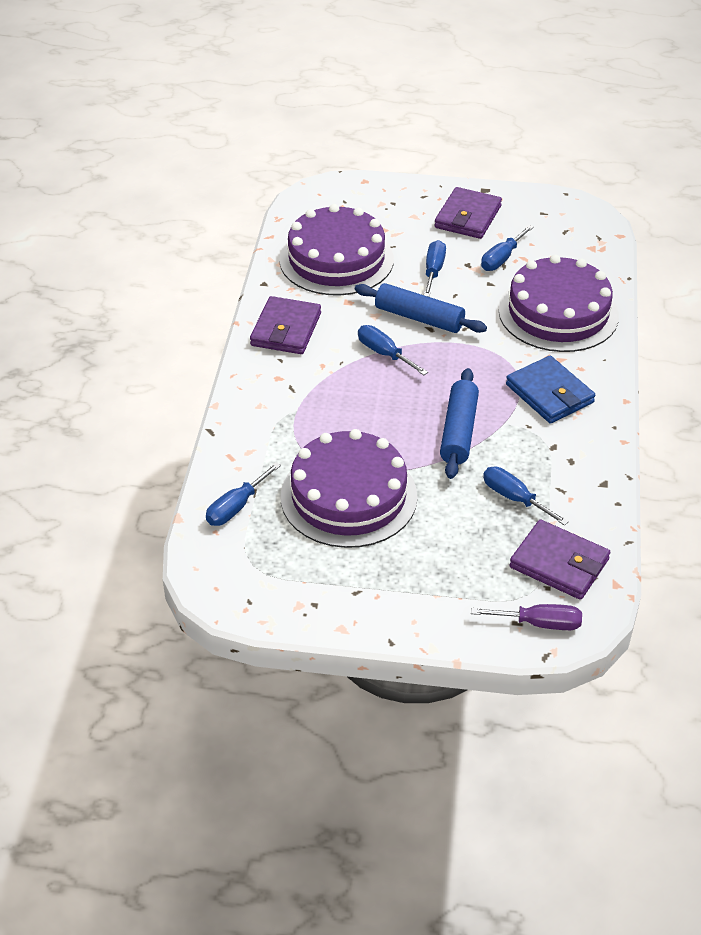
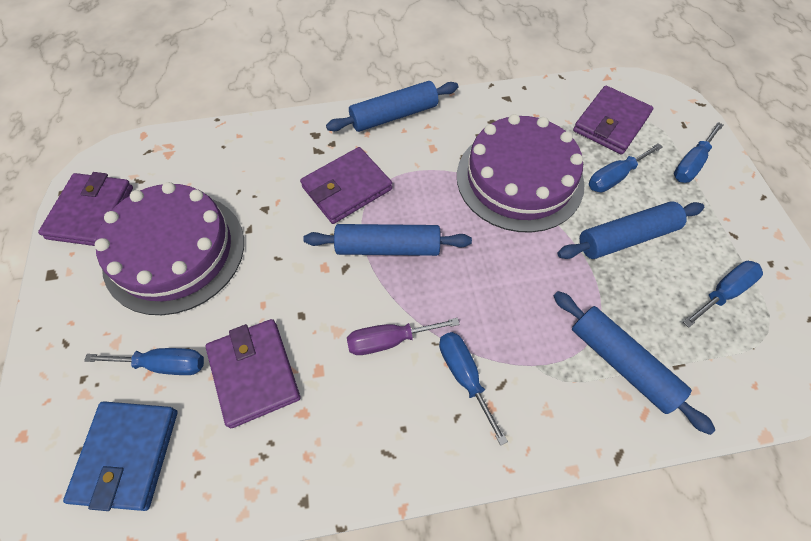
blue rolling pin: 2 -> 4
purple cake: 3 -> 2
purple wallet: 3 -> 4

